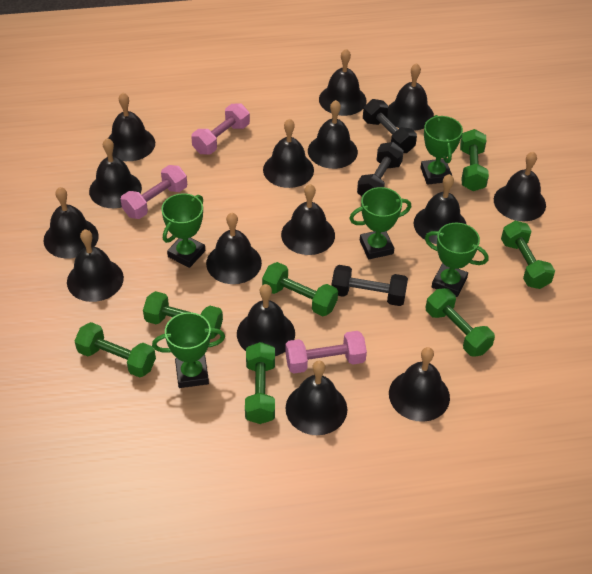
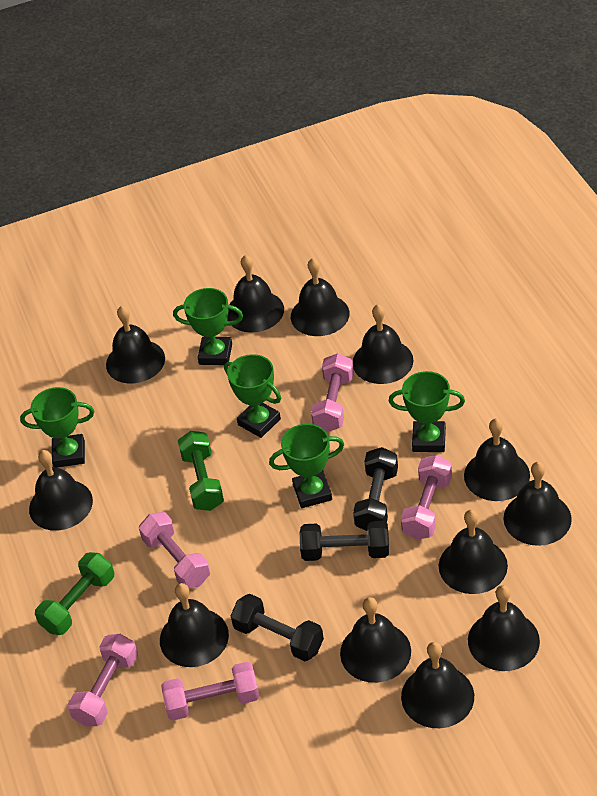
black bell: 15 -> 12
green dumbbell: 7 -> 2
pink dumbbell: 3 -> 5

